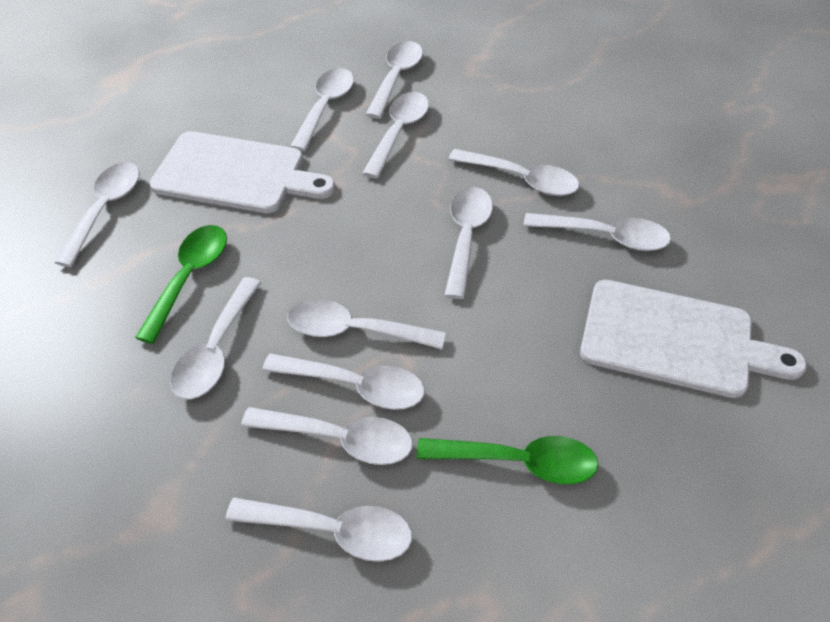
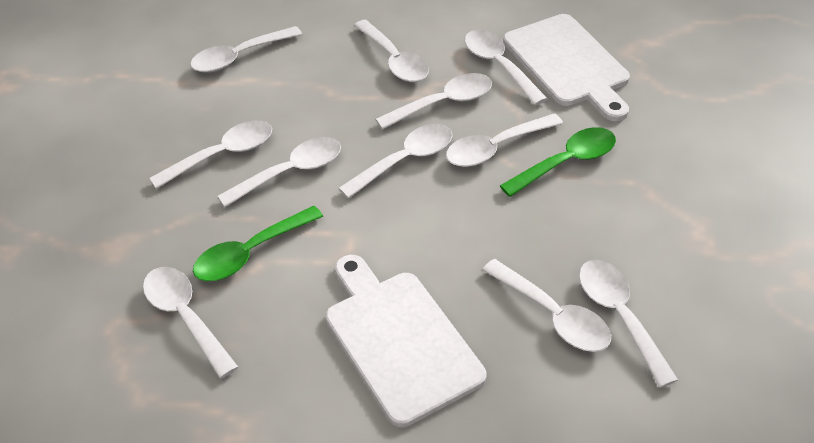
white spoon: 12 -> 11

